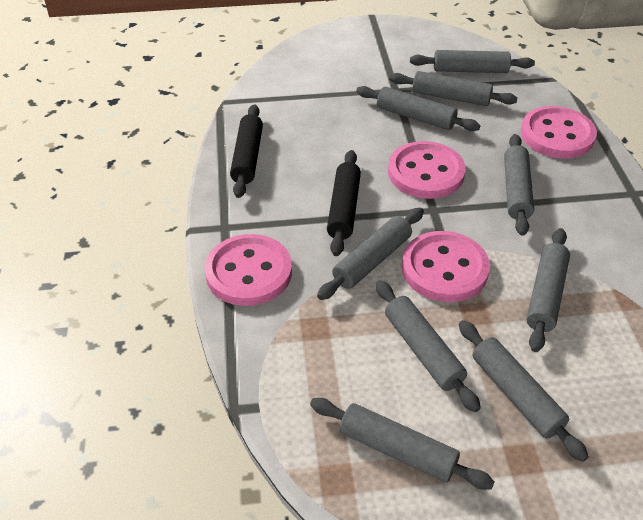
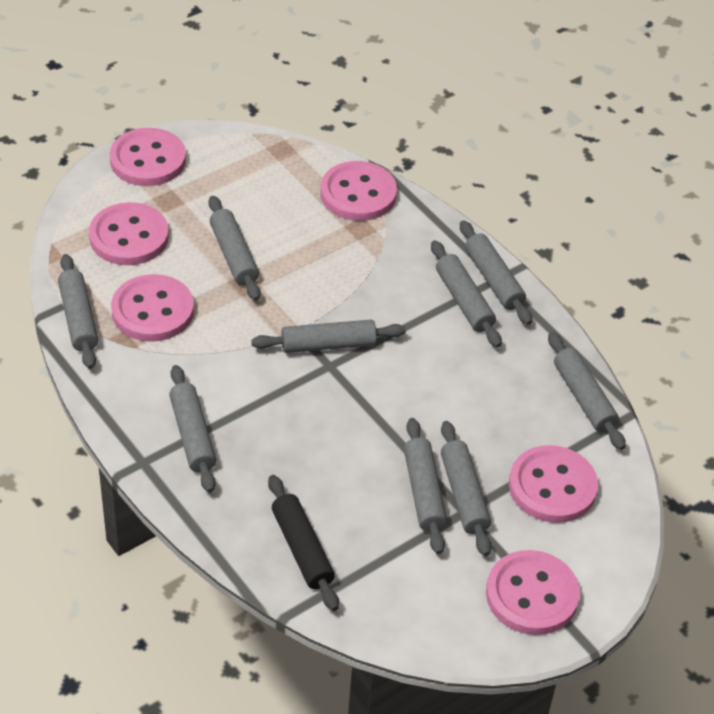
black rolling pin: 2 -> 1
pink button: 4 -> 6

